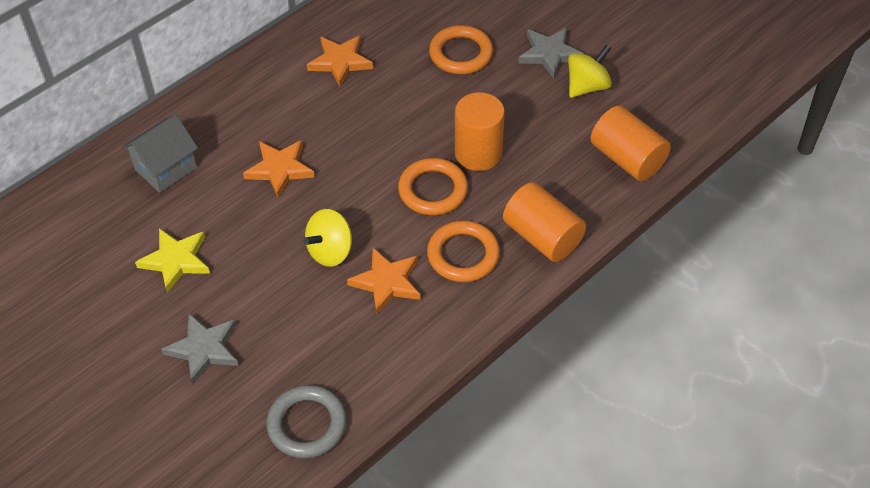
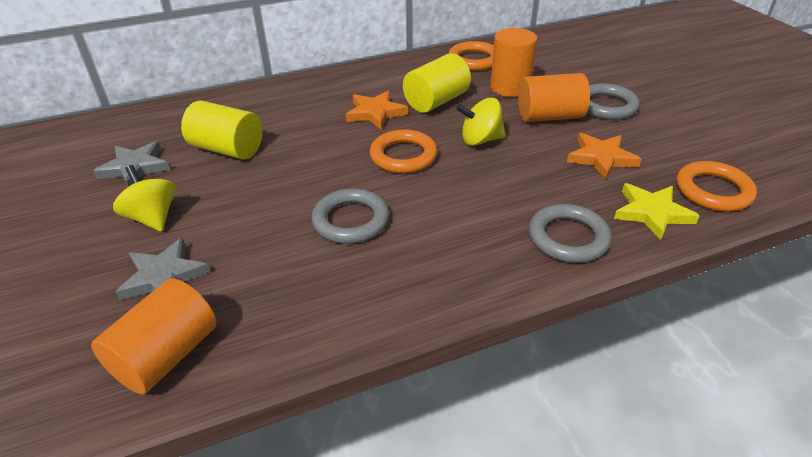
grey house: 1 -> 0
grey ring: 1 -> 3
orange star: 3 -> 2
yellow cylinder: 0 -> 2

